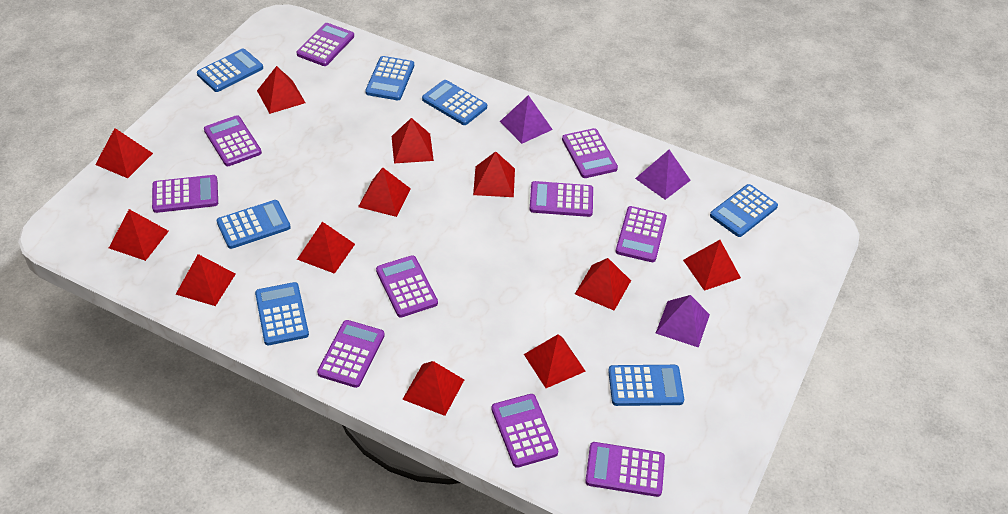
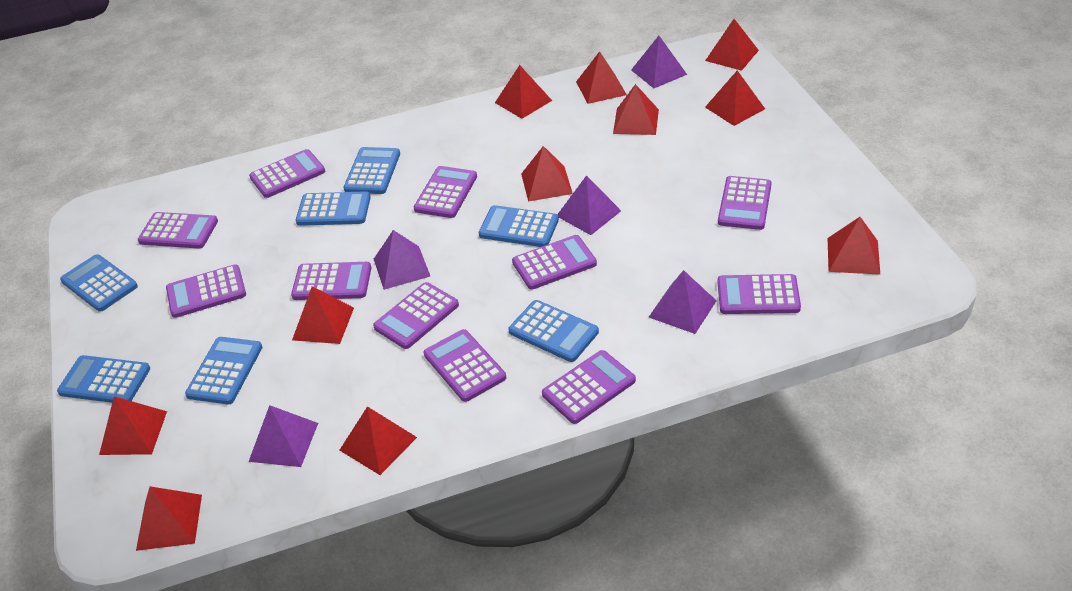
purple calculator: 10 -> 11
purple pyramid: 3 -> 5
red pyramid: 12 -> 11

